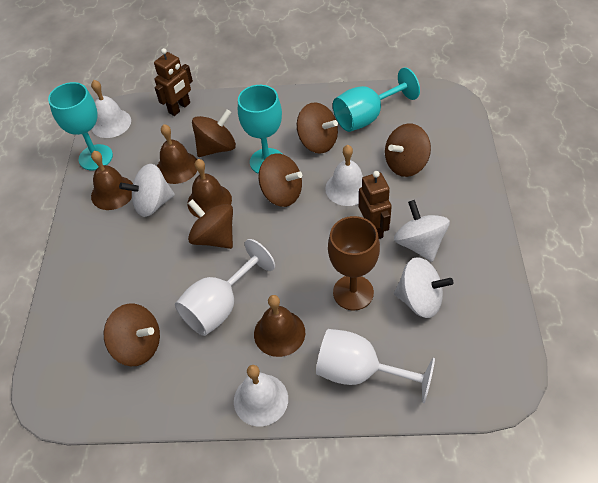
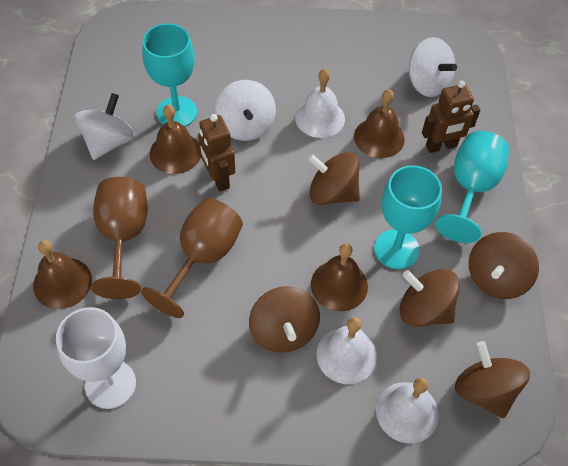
brown goblet: 1 -> 2
brown spinning top: 6 -> 5
white goblet: 2 -> 1

